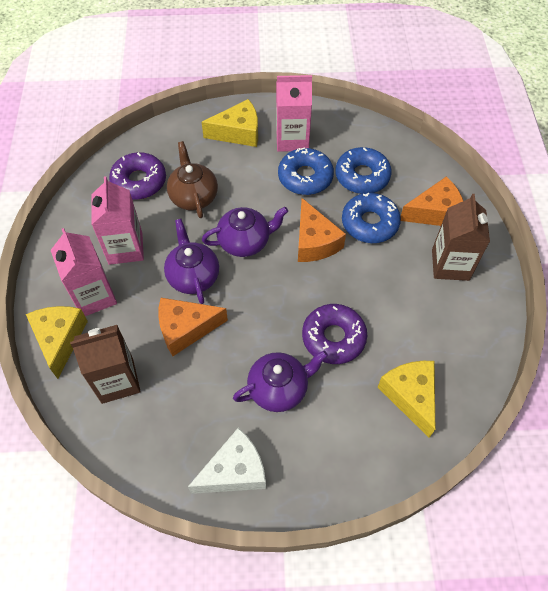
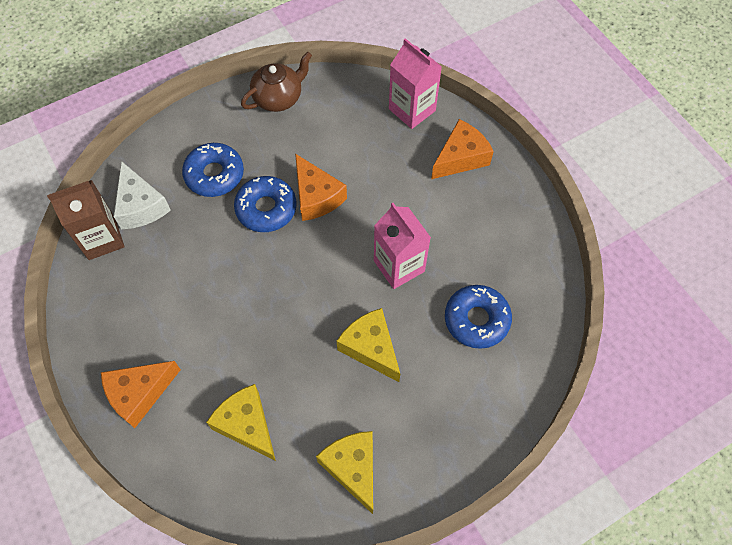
brown carton: 2 -> 1
pink carton: 3 -> 2
purple donut: 2 -> 0
purple teapot: 3 -> 0

